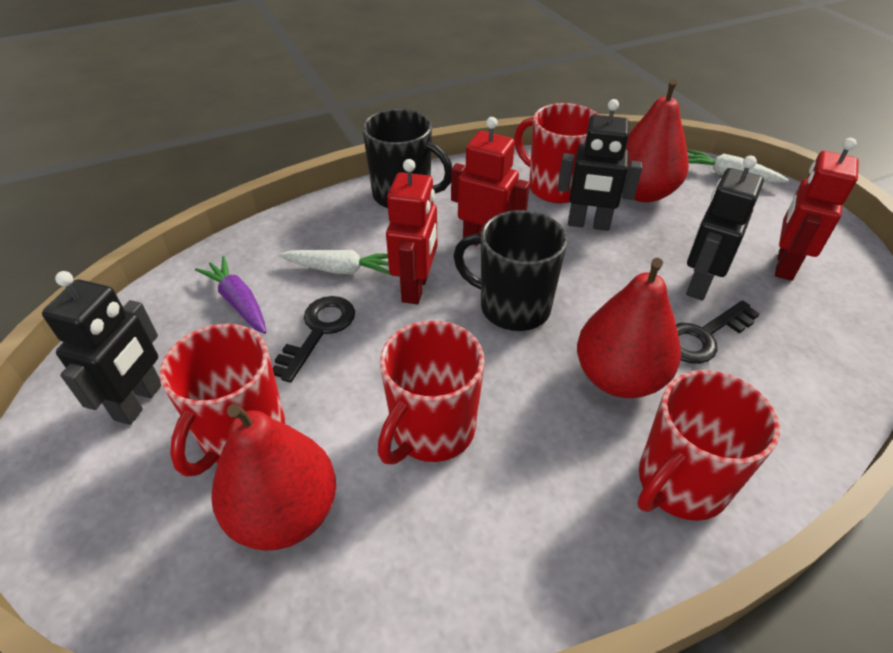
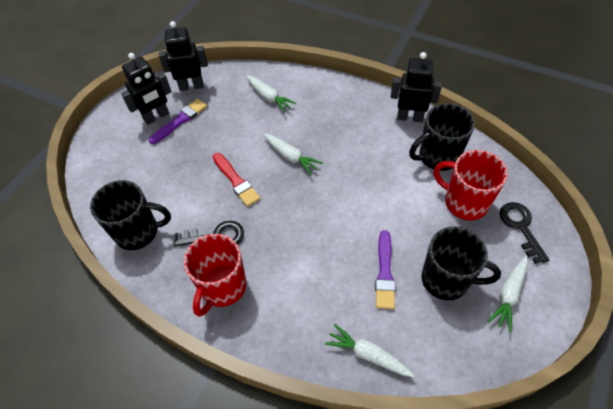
black mug: 2 -> 3
purple brush: 0 -> 2
purple carrot: 1 -> 0
red brush: 0 -> 1
red mug: 4 -> 2
red pear: 3 -> 0
red robot: 3 -> 0
white carrot: 2 -> 4

